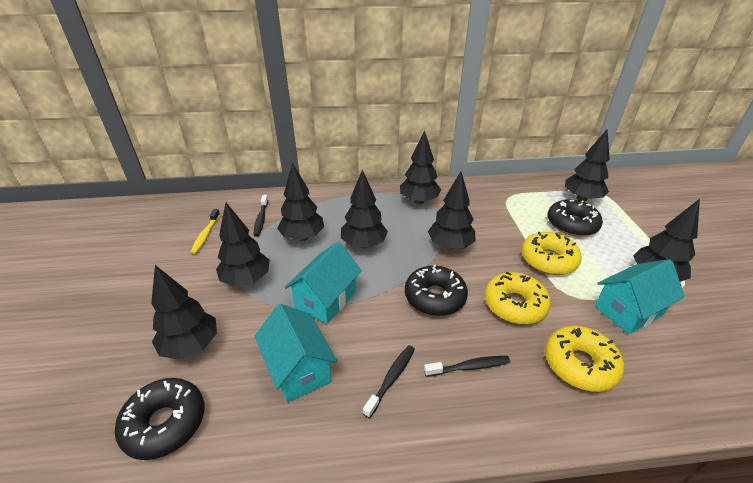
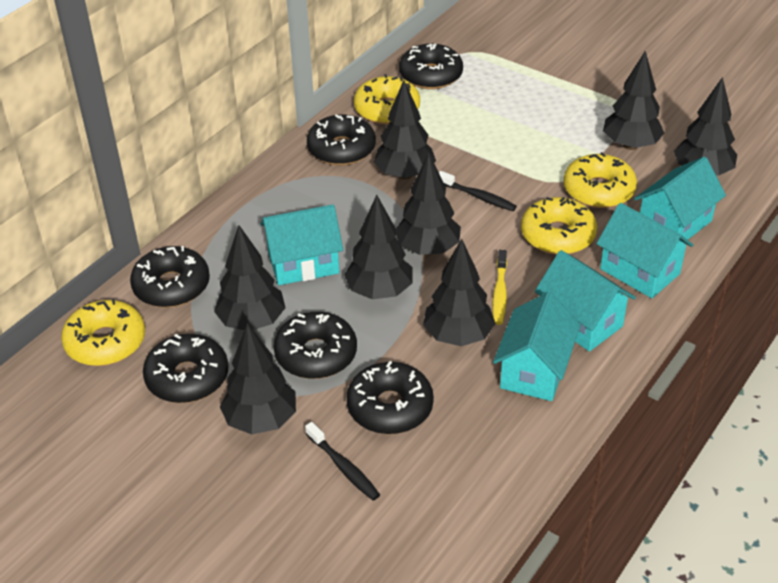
black donut: 3 -> 6
black toothbrush: 3 -> 2
turquoise house: 3 -> 5
yellow donut: 3 -> 4

